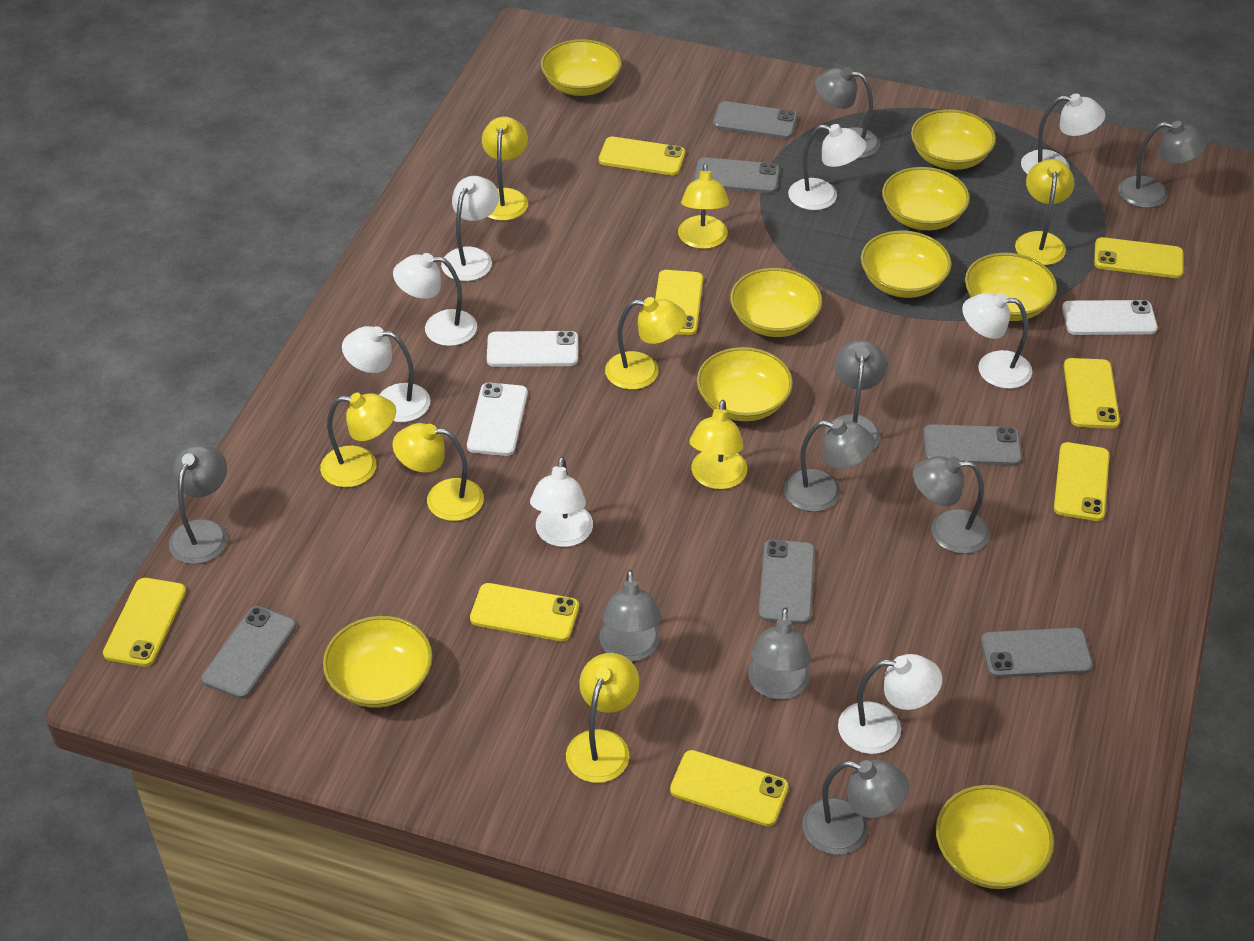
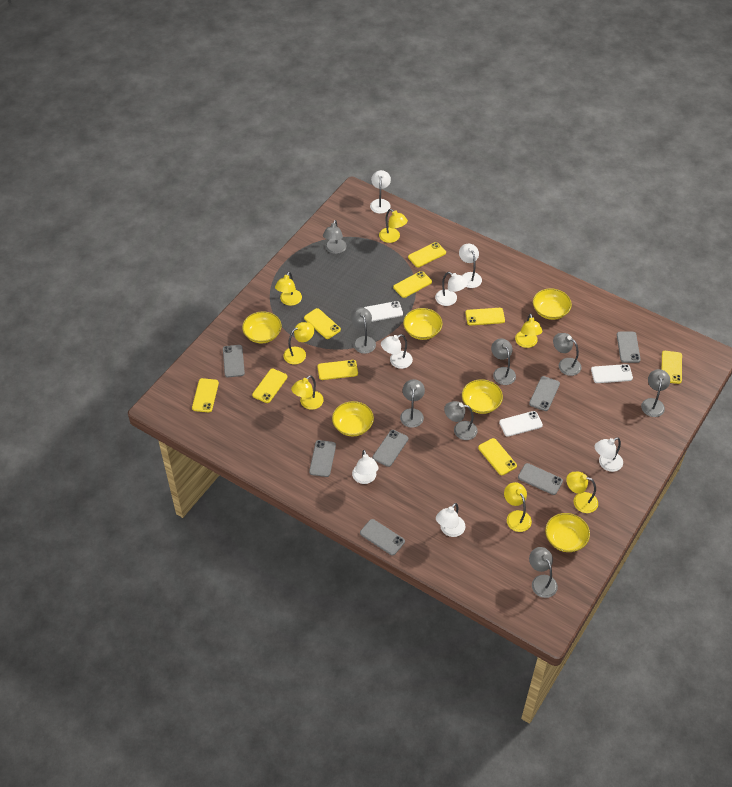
grey lamp: 9 -> 8
grey phone: 6 -> 7
white lamp: 8 -> 7
yellow bowl: 9 -> 6
yellow lamp: 8 -> 7
yellow phone: 8 -> 9

